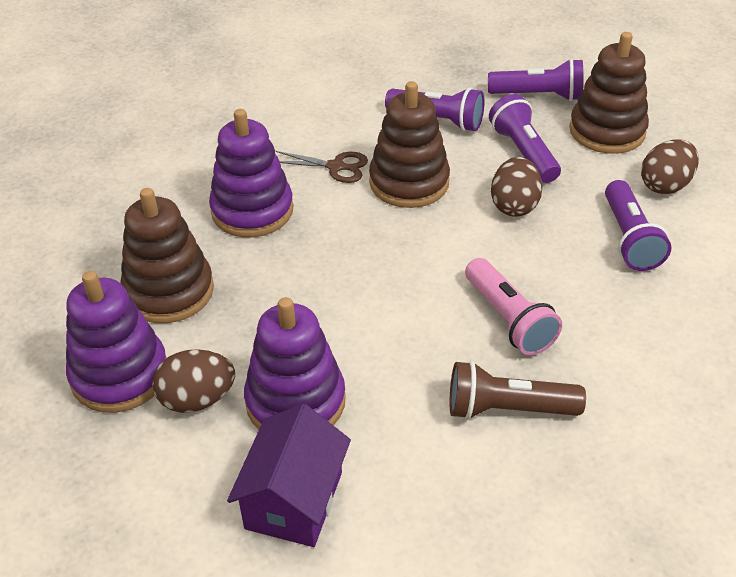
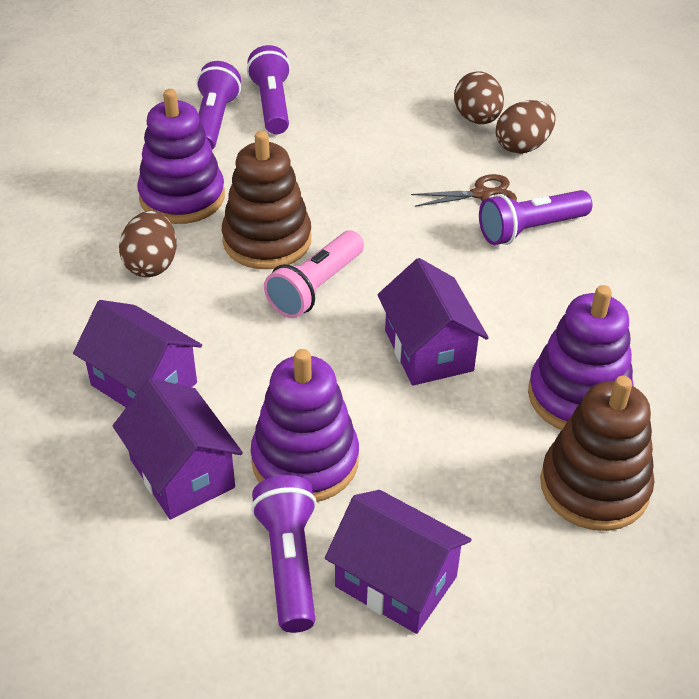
brown flashlight: 1 -> 0
brown stacking toy: 3 -> 2
purple house: 1 -> 4

